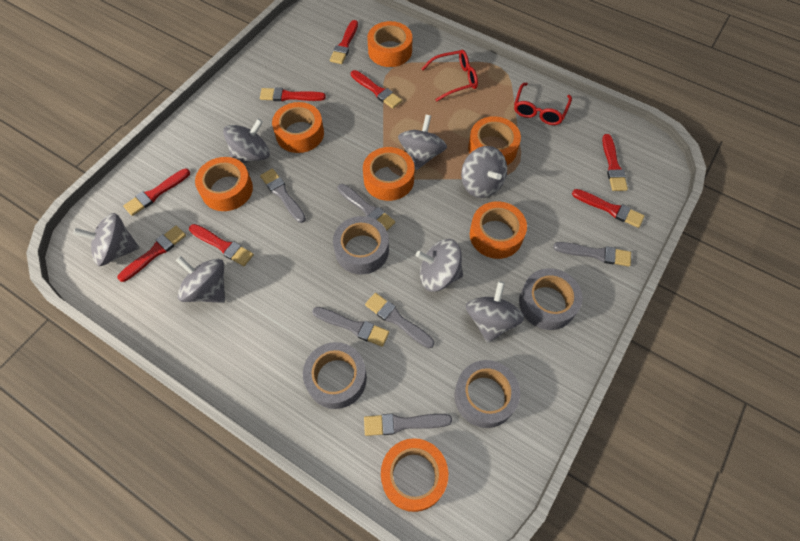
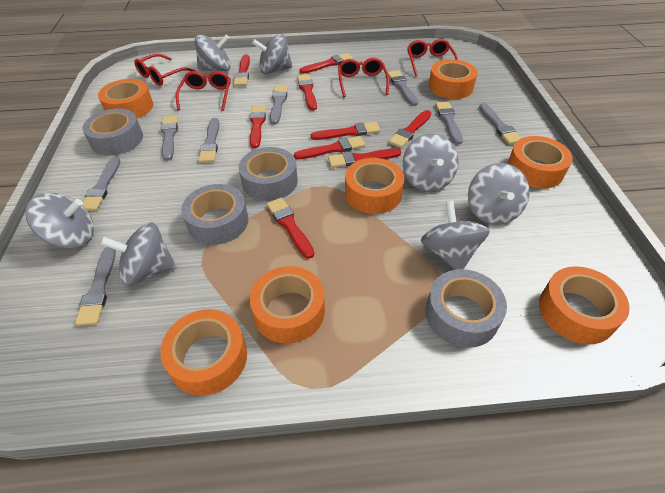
grey brush: 6 -> 8
red brush: 8 -> 9
red glasses: 2 -> 4

